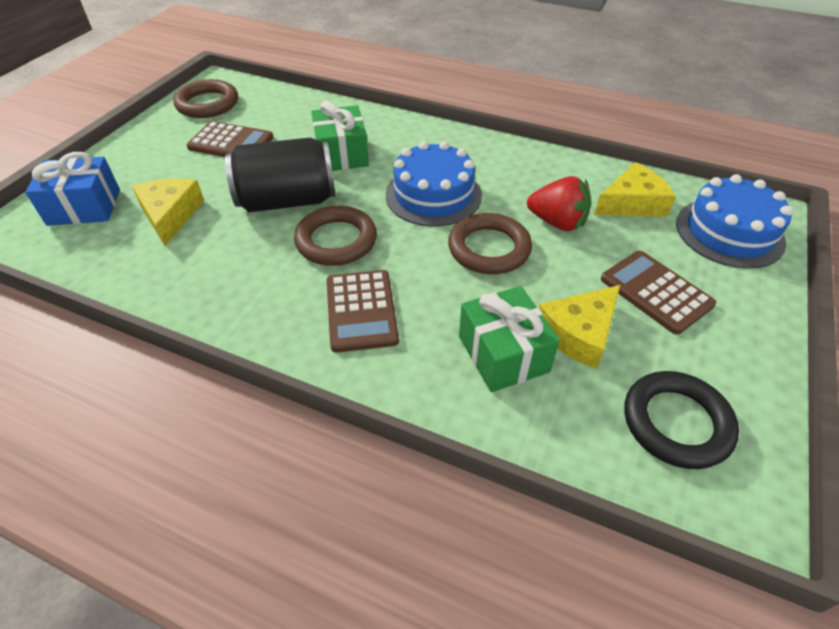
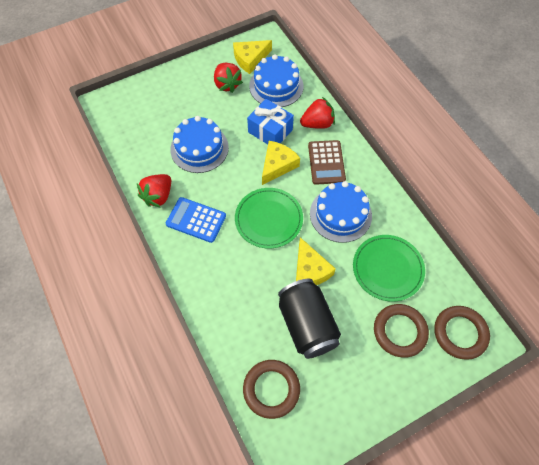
black ring: 1 -> 0
blue cake: 2 -> 3
blue calculator: 0 -> 1
brown calculator: 3 -> 1
green gift: 2 -> 0
green plate: 0 -> 2
red strawberry: 1 -> 3

